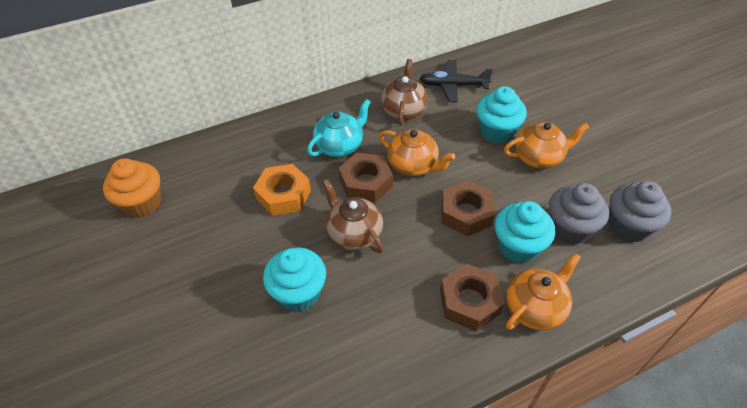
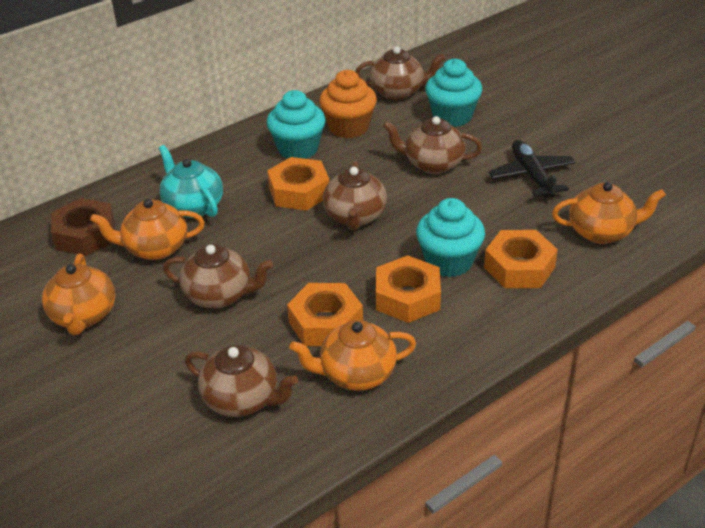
brown nut: 3 -> 1
brown teapot: 2 -> 5
grey cupcake: 2 -> 0
orange nut: 1 -> 4
orange teapot: 3 -> 4

